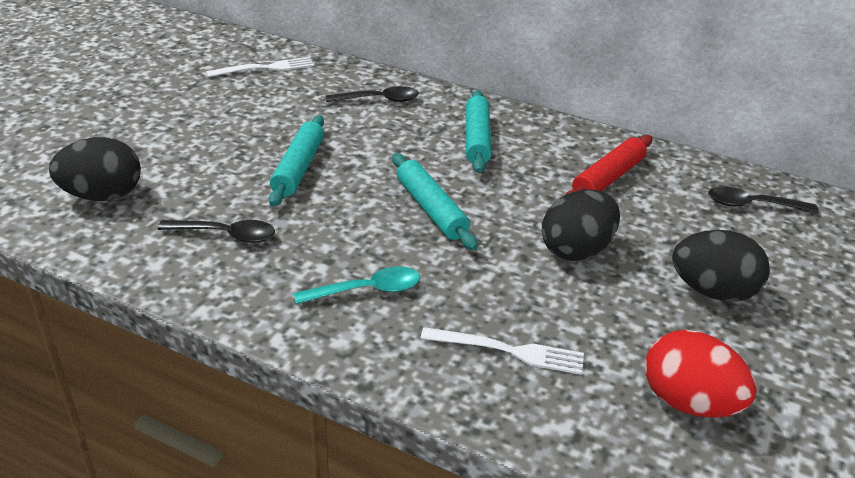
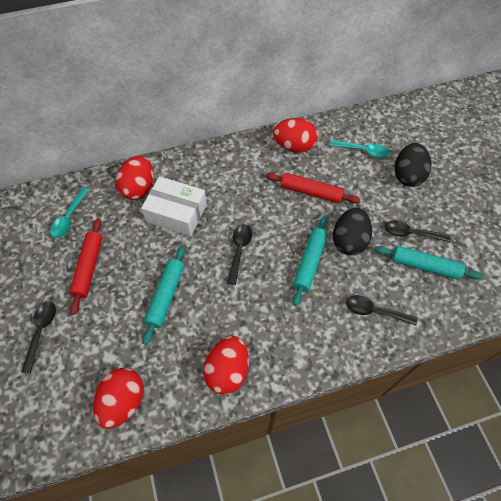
black egg: 3 -> 2
black spoon: 3 -> 4
red egg: 1 -> 4
red rolling pin: 1 -> 2
turquoise spoon: 1 -> 2
white box: 0 -> 1
white fork: 2 -> 0

